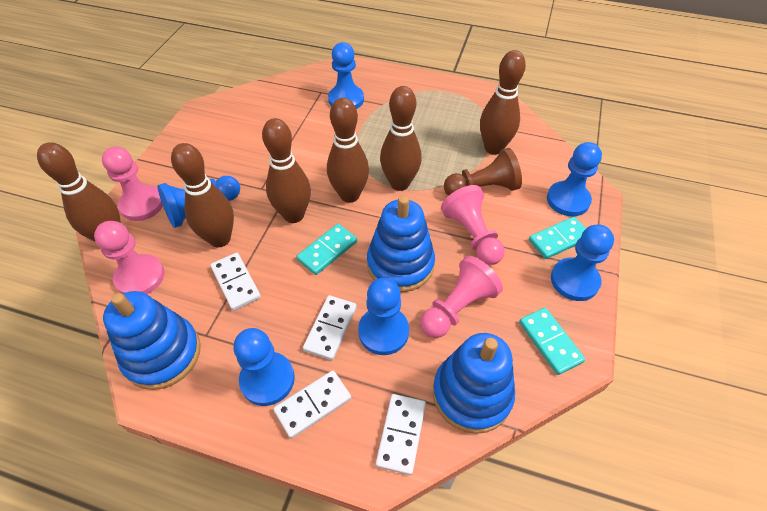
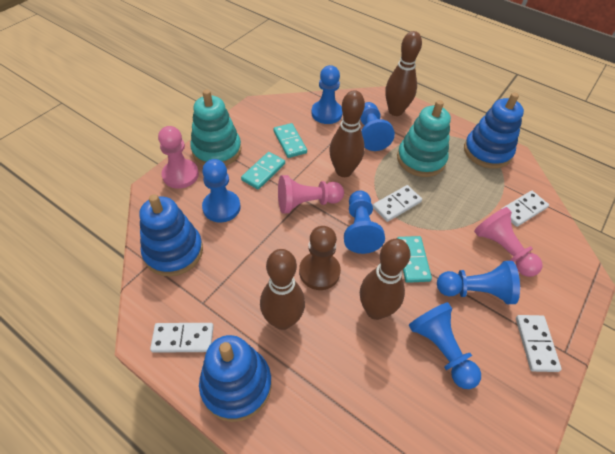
brown bowling pin: 6 -> 4
pink pawn: 4 -> 3
turquoise stacking toy: 0 -> 2

